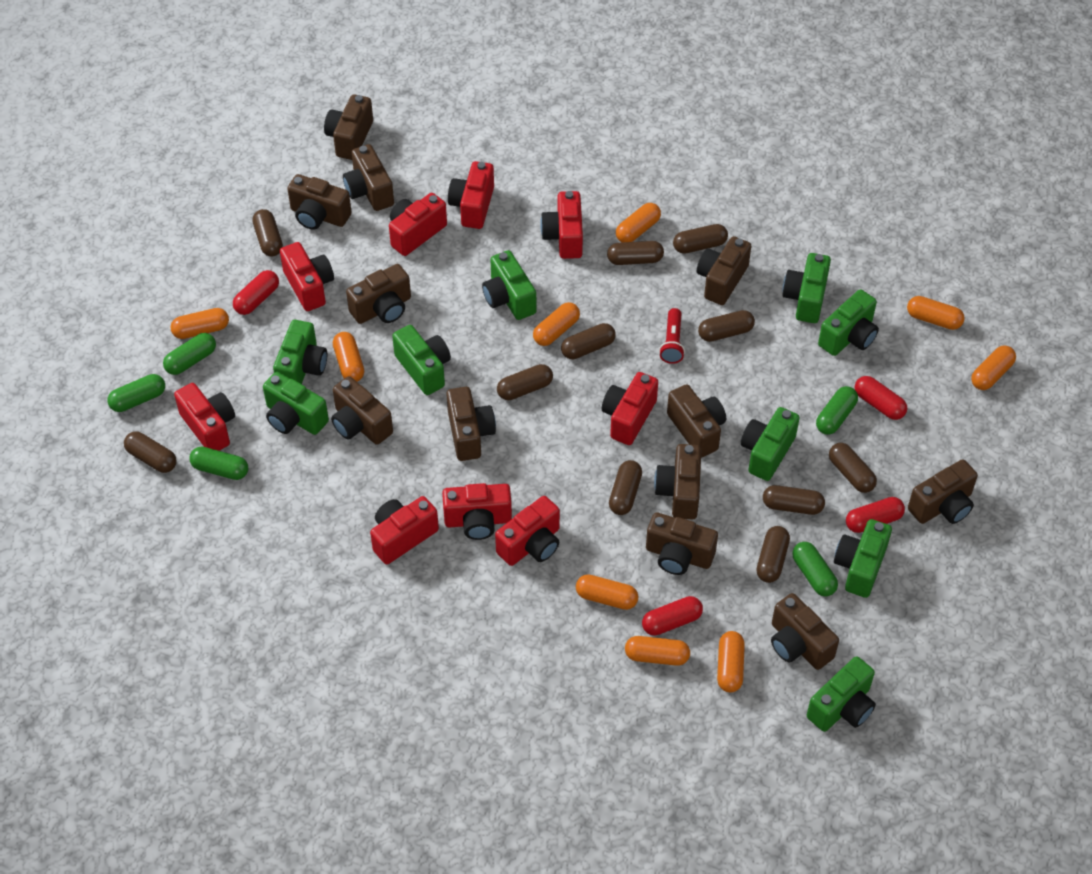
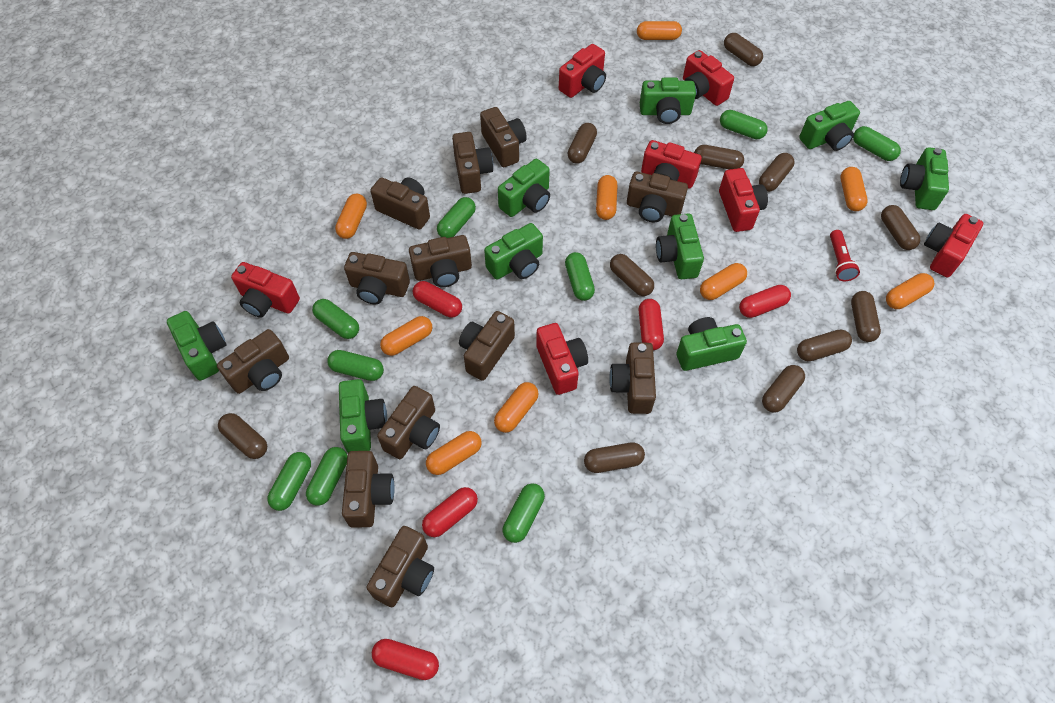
green capsule: 5 -> 9
red camera: 9 -> 7
red capsule: 4 -> 5

